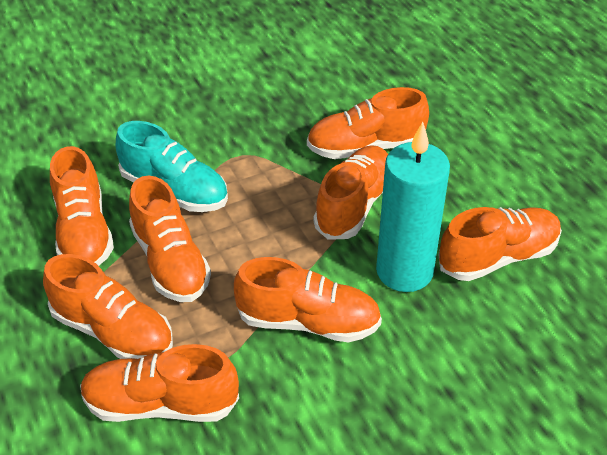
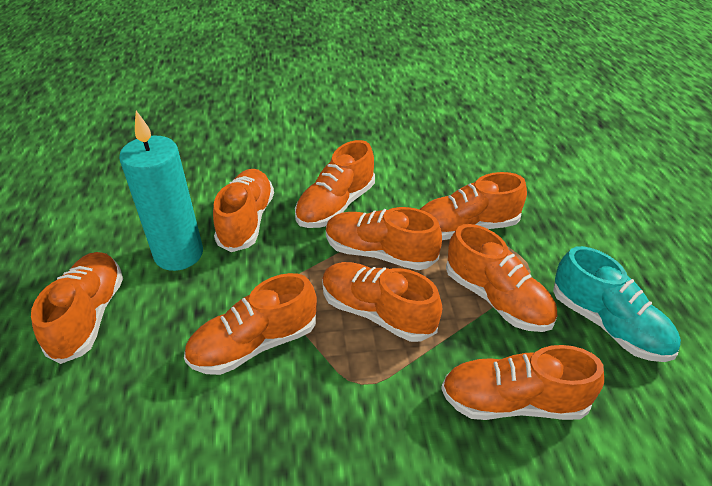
orange shoe: 8 -> 9

